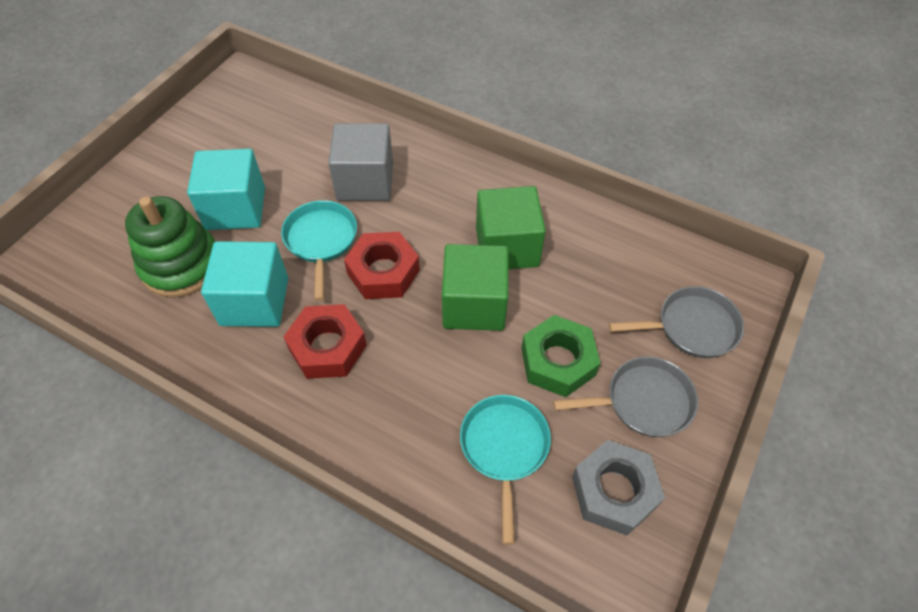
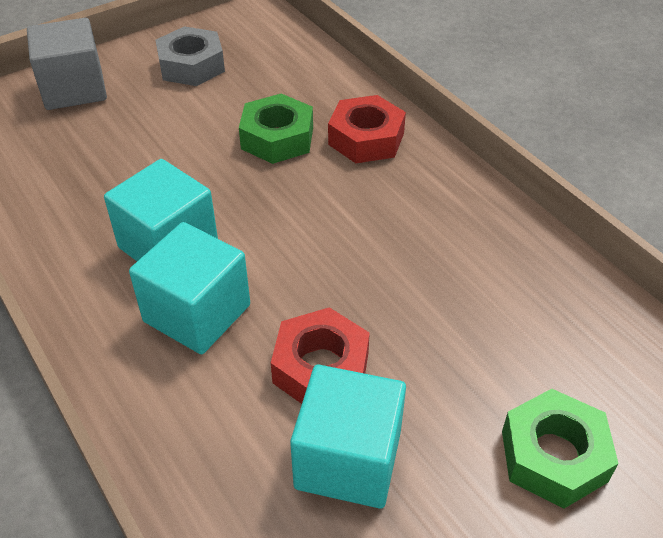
green cube: 2 -> 0
green nut: 1 -> 2
green stacking toy: 1 -> 0
grey pan: 2 -> 0
turquoise cube: 2 -> 3
turquoise pan: 2 -> 0

